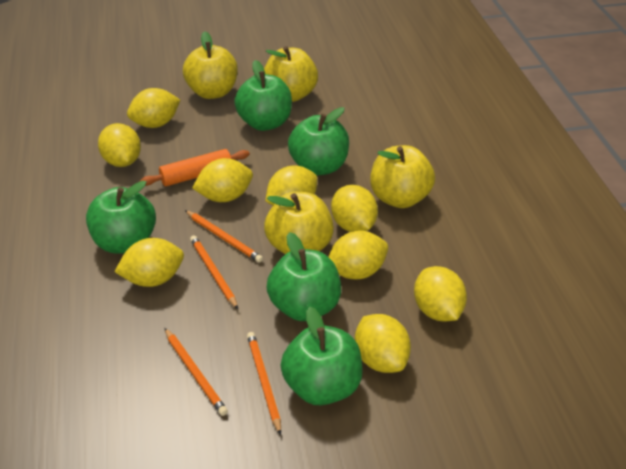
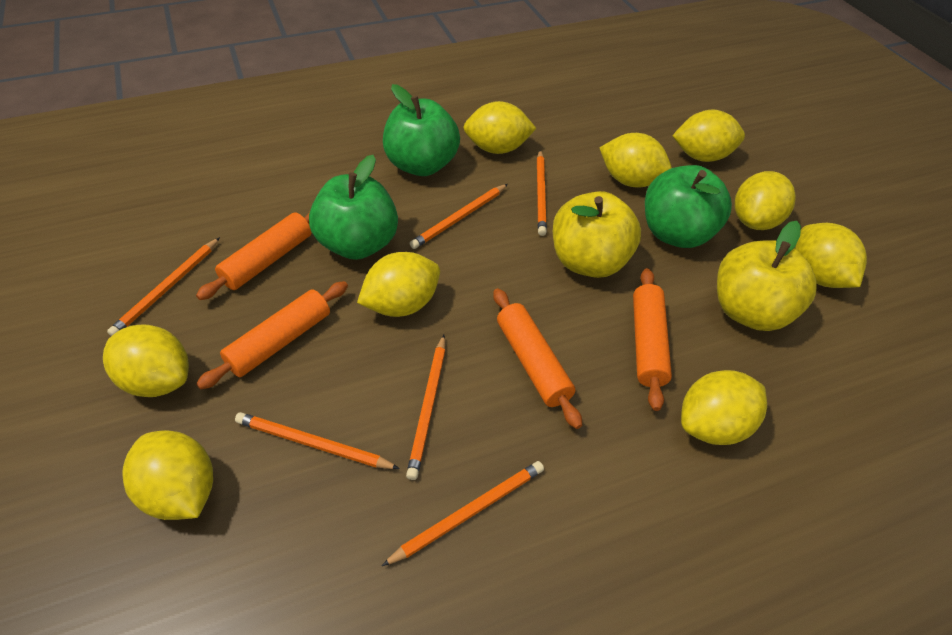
green apple: 5 -> 3
orange pencil: 4 -> 6
orange rolling pin: 1 -> 4
yellow apple: 4 -> 2

